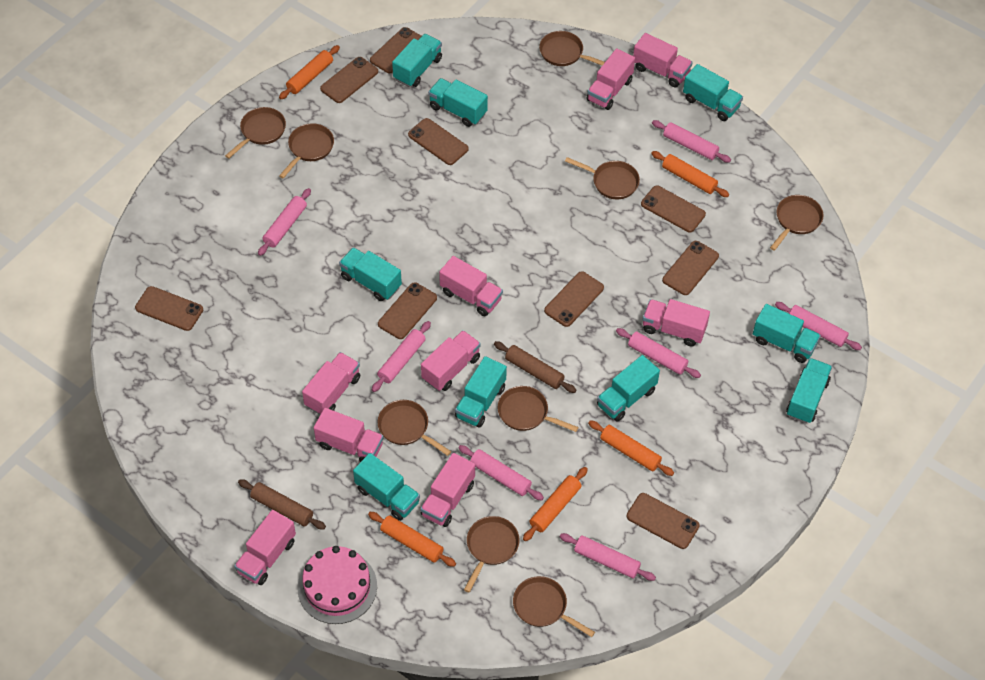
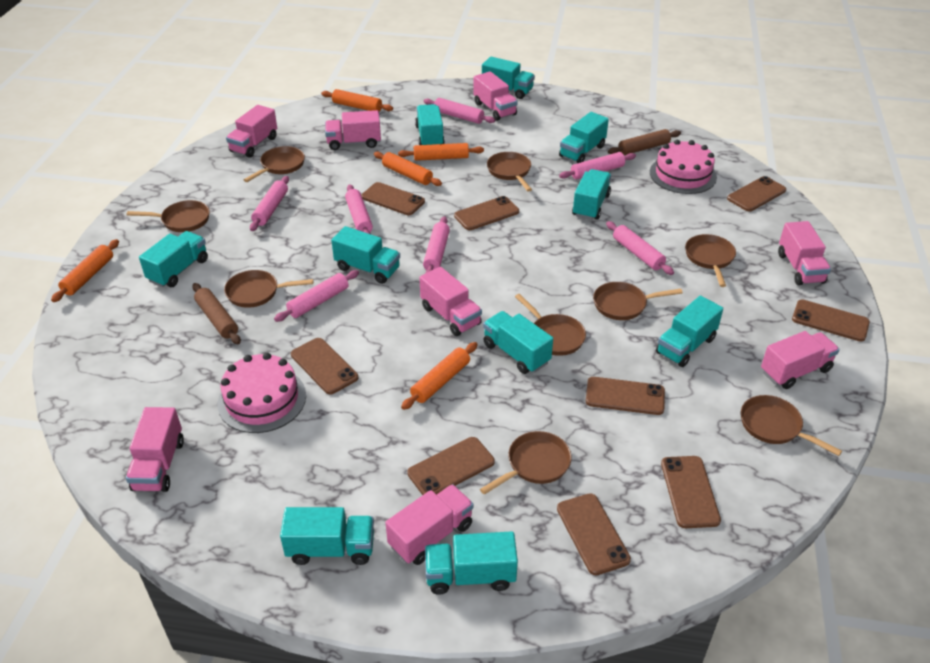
pink cake: 1 -> 2
pink truck: 9 -> 8
turquoise truck: 9 -> 10

